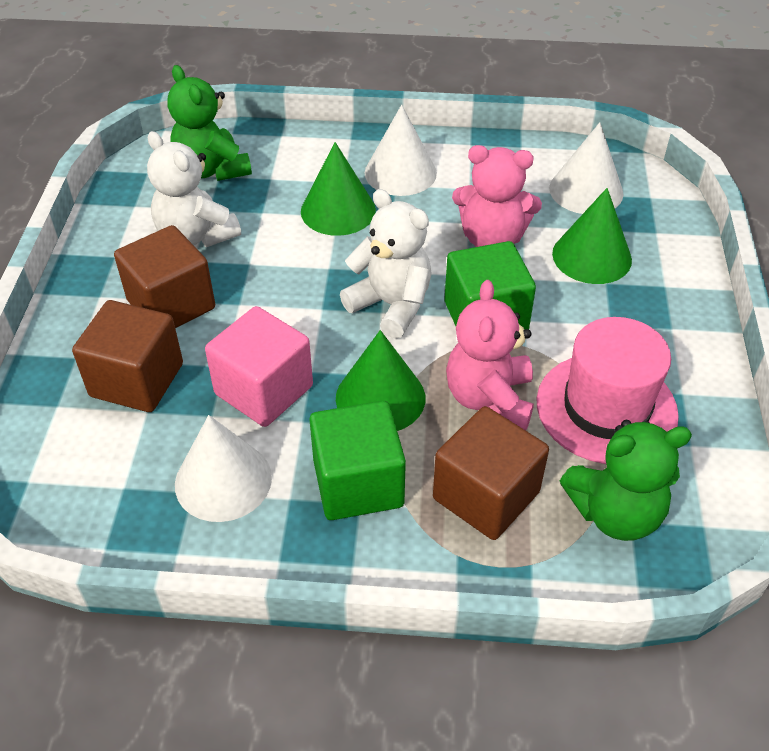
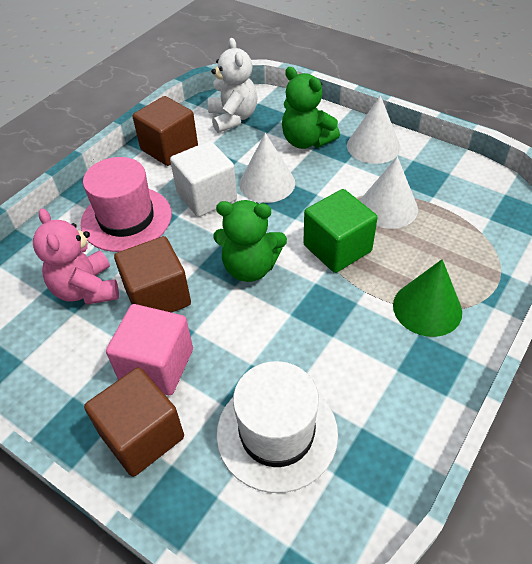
green cone: 3 -> 1
green cube: 2 -> 1
pink teddy bear: 2 -> 1
white cube: 0 -> 1
white hat: 0 -> 1
white teddy bear: 2 -> 1

